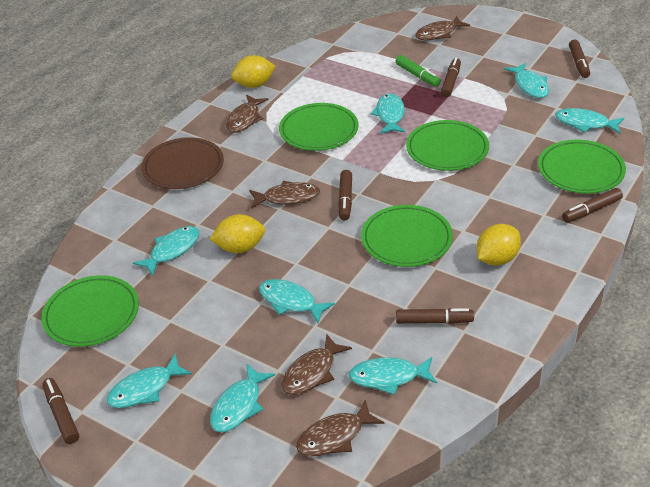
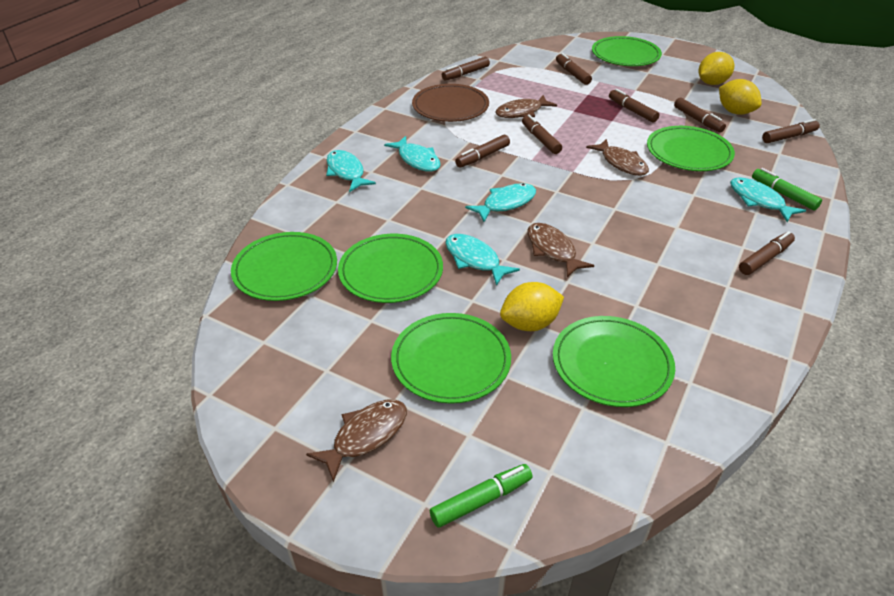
brown fish: 5 -> 4
brown marker: 6 -> 8
green marker: 1 -> 2
green plate: 5 -> 6
turquoise fish: 8 -> 5

